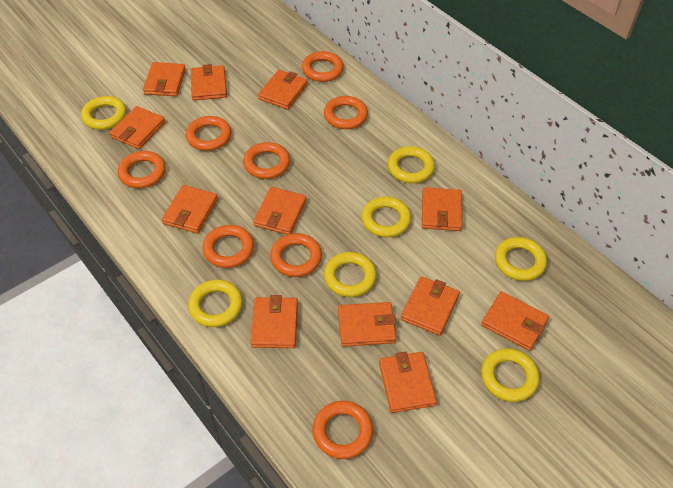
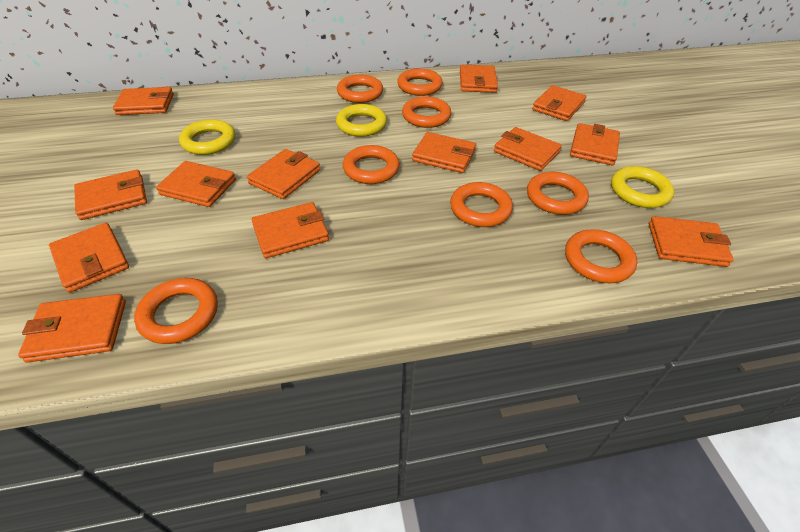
orange wallet: 12 -> 13
yellow ring: 7 -> 3

